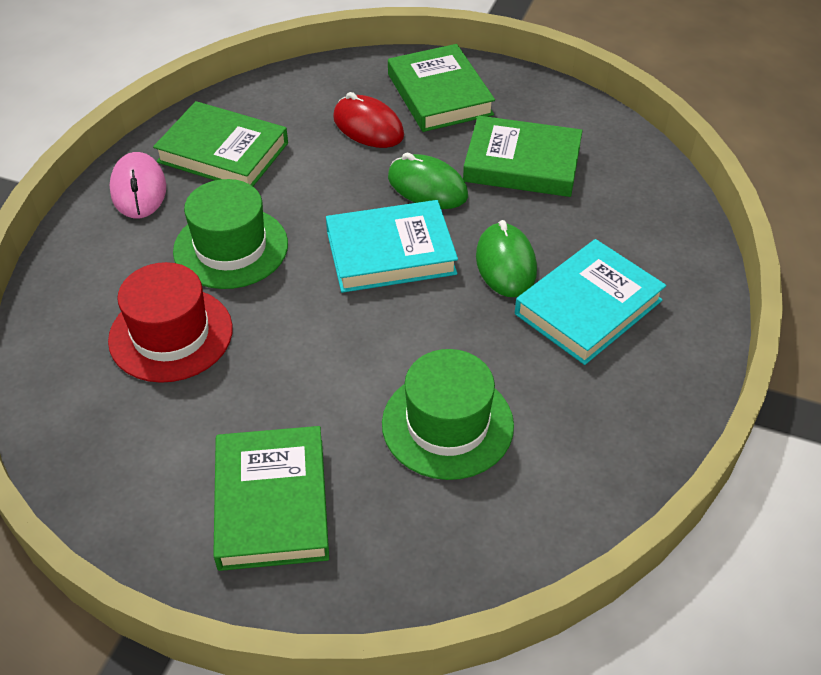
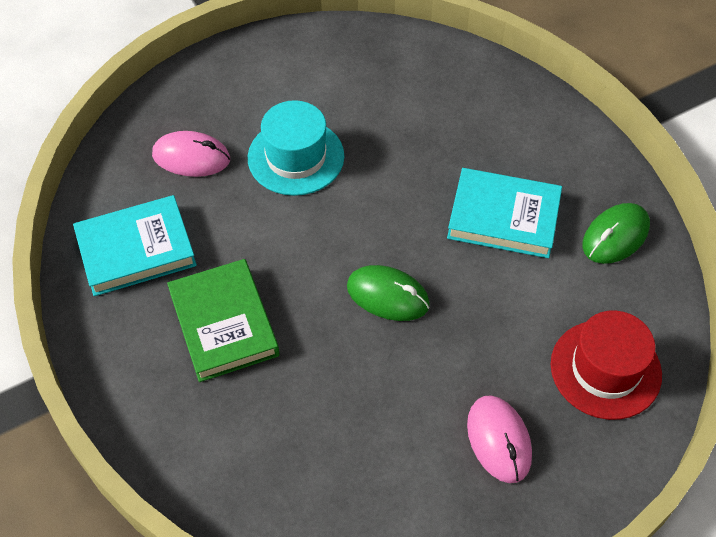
green book: 4 -> 1
green hat: 2 -> 0
pink mouse: 1 -> 2
red mouse: 1 -> 0
turquoise hat: 0 -> 1

